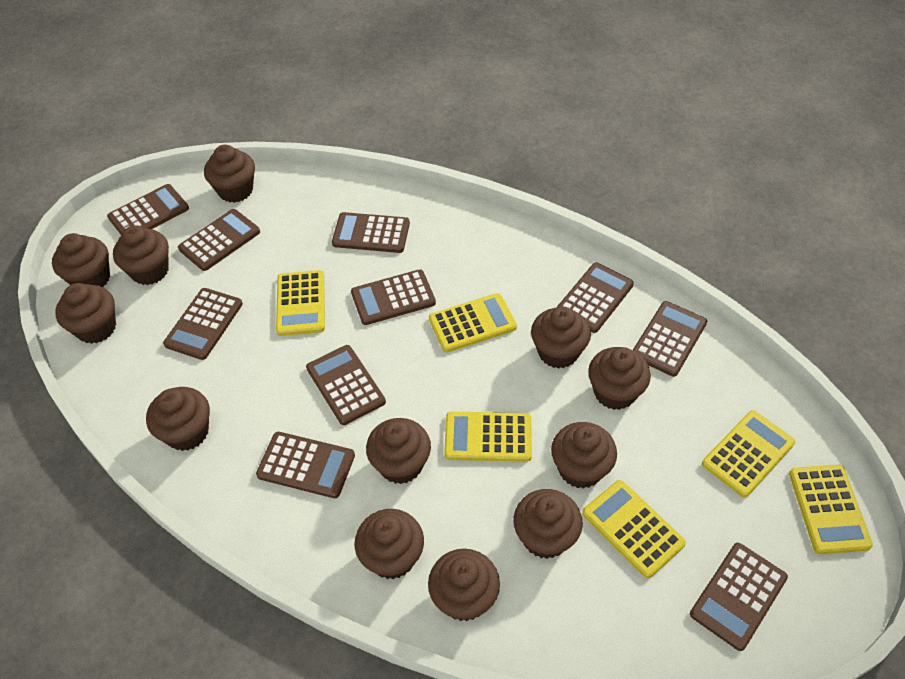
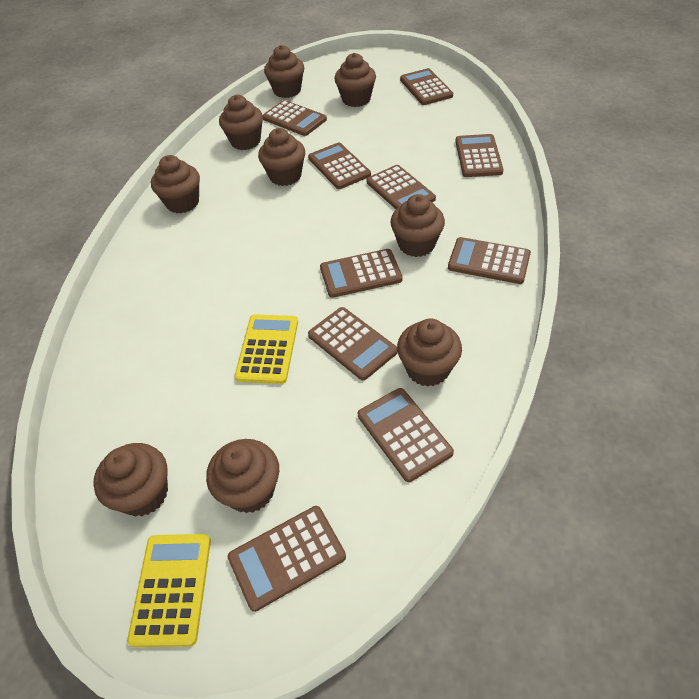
brown cupcake: 12 -> 9
yellow calculator: 6 -> 2

